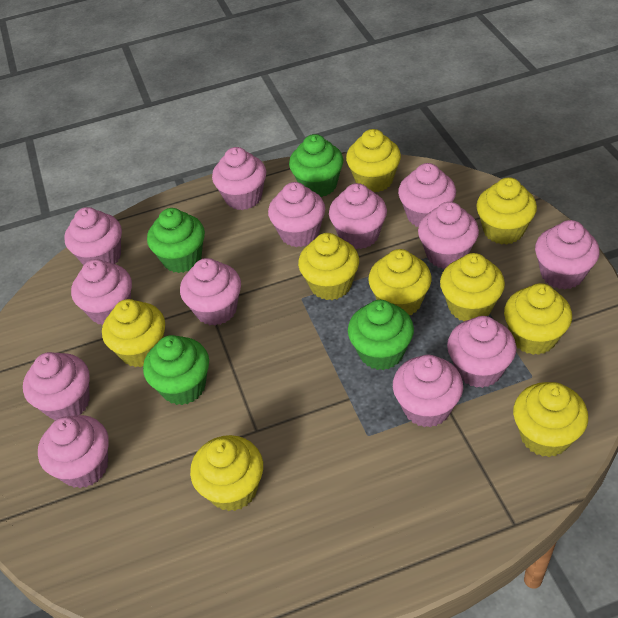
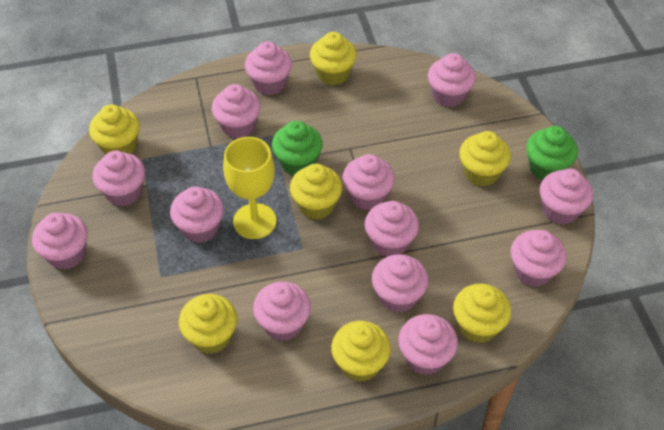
green cupcake: 4 -> 2
yellow cupcake: 9 -> 7
yellow goblet: 0 -> 1

